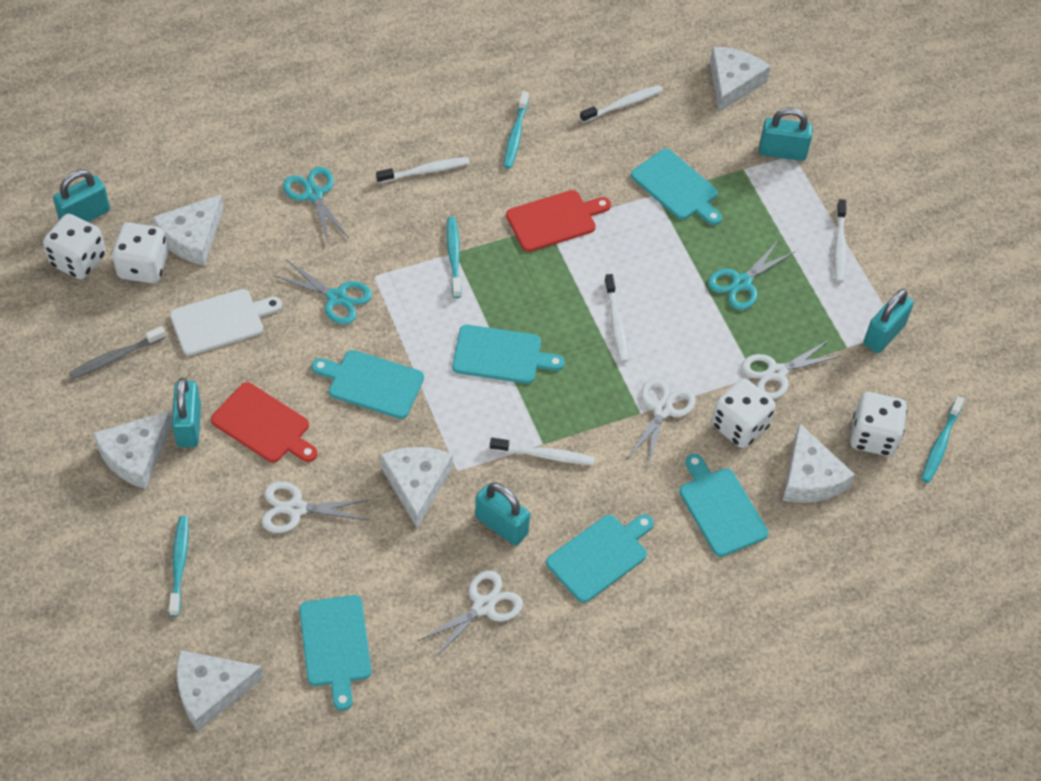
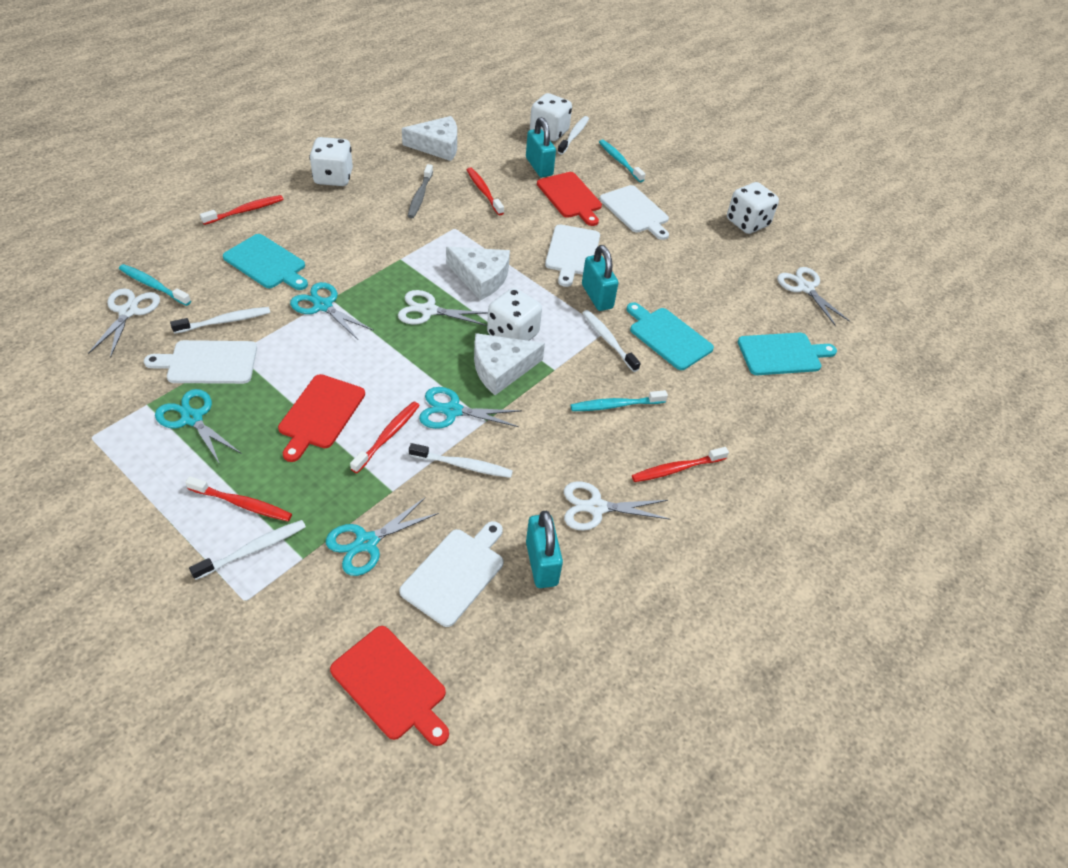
red cutting board: 2 -> 3
red toothbrush: 0 -> 5
turquoise cutting board: 6 -> 3
turquoise padlock: 5 -> 3
turquoise scissors: 3 -> 4
turquoise toothbrush: 4 -> 3
white cheese: 6 -> 3
white cutting board: 1 -> 4

